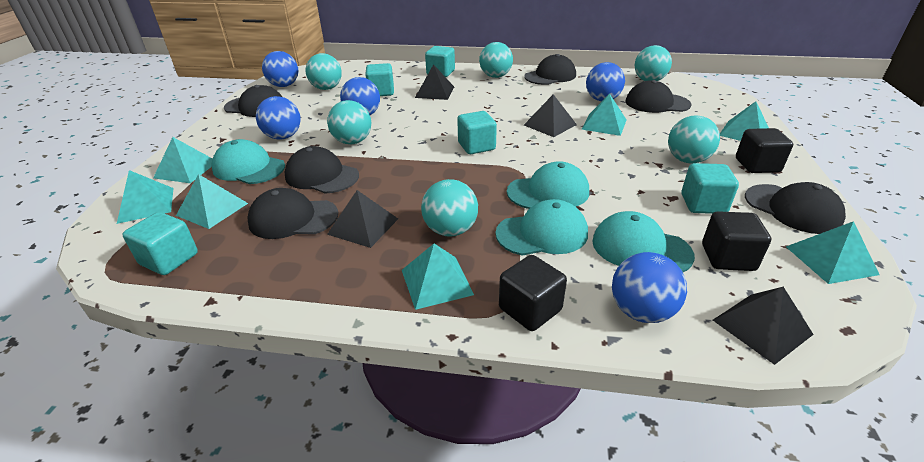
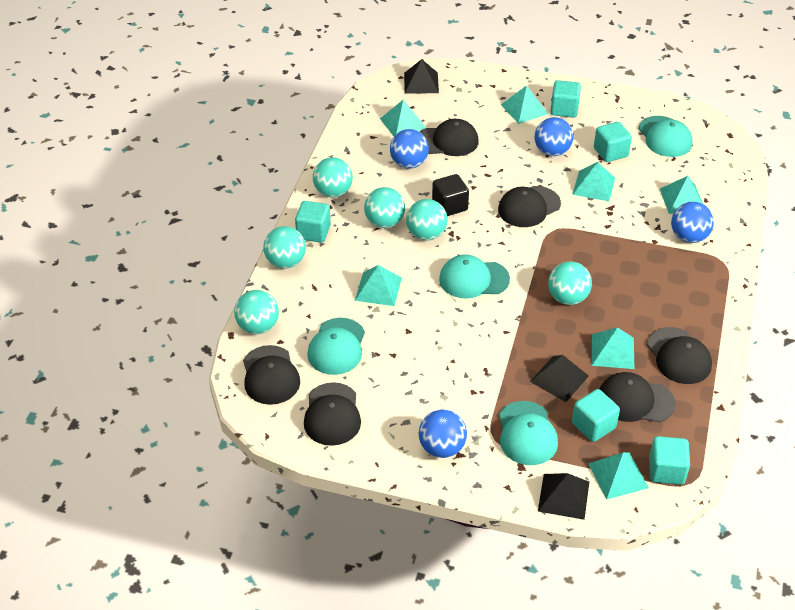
black cube: 3 -> 1
black pyramid: 4 -> 3
blue ball: 5 -> 4

